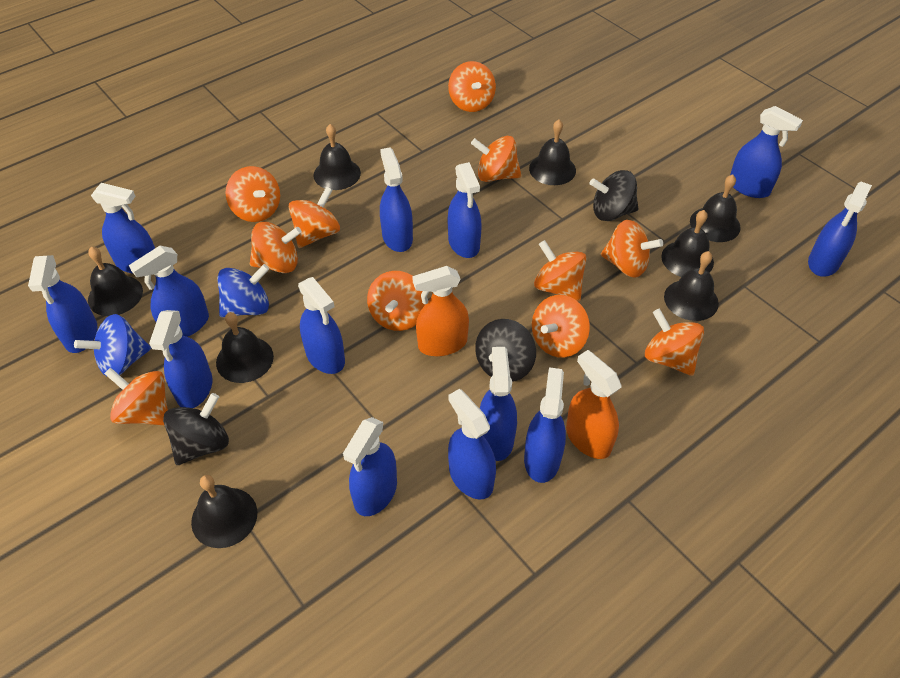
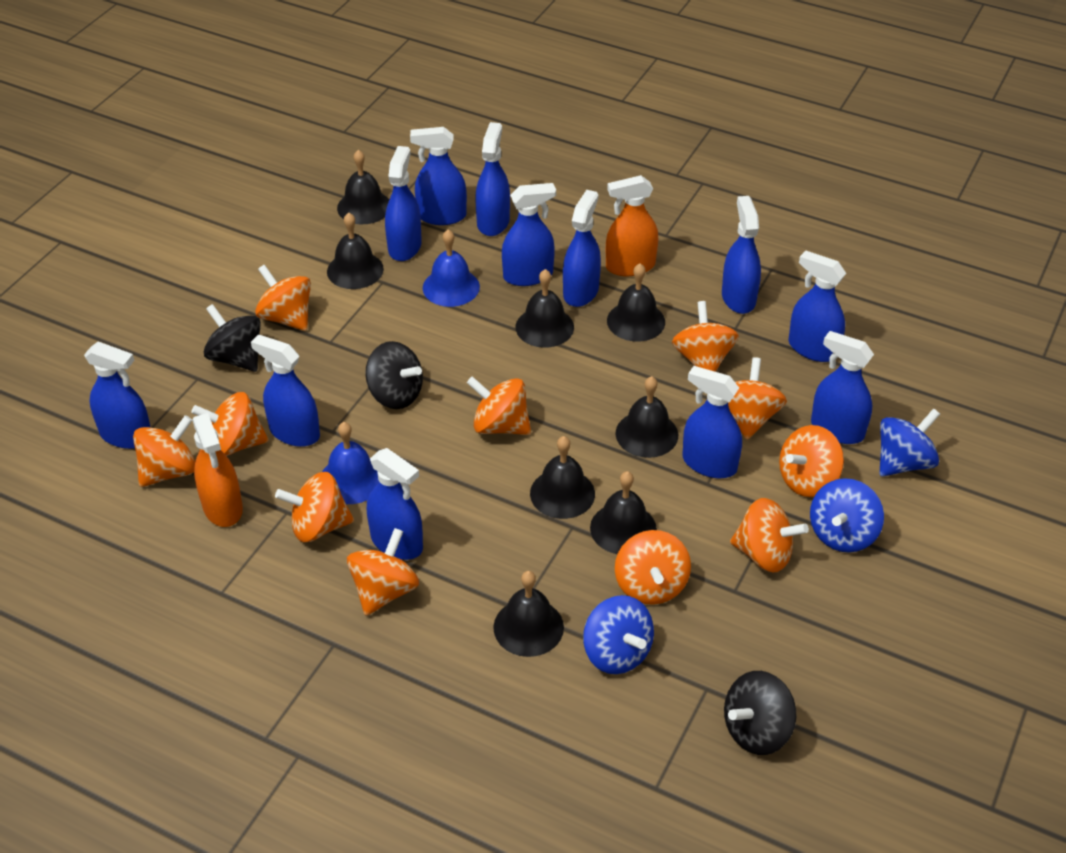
blue bell: 0 -> 2
blue spinning top: 2 -> 3
blue spray bottle: 13 -> 12

